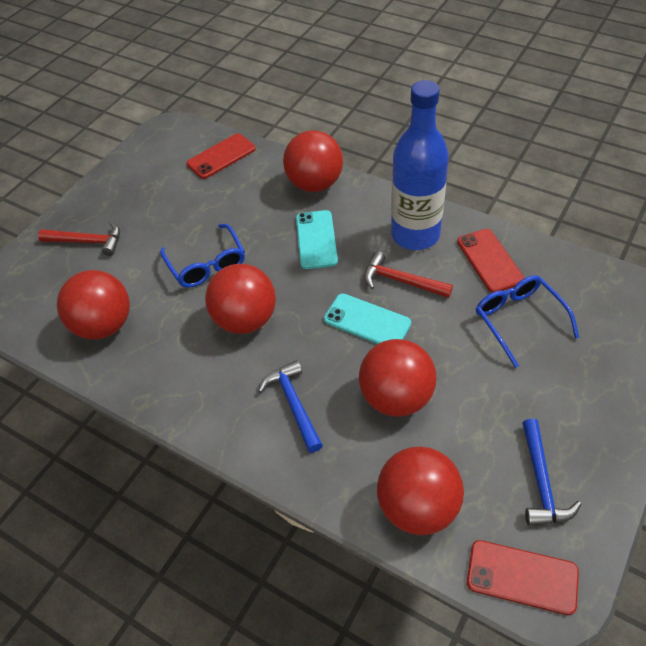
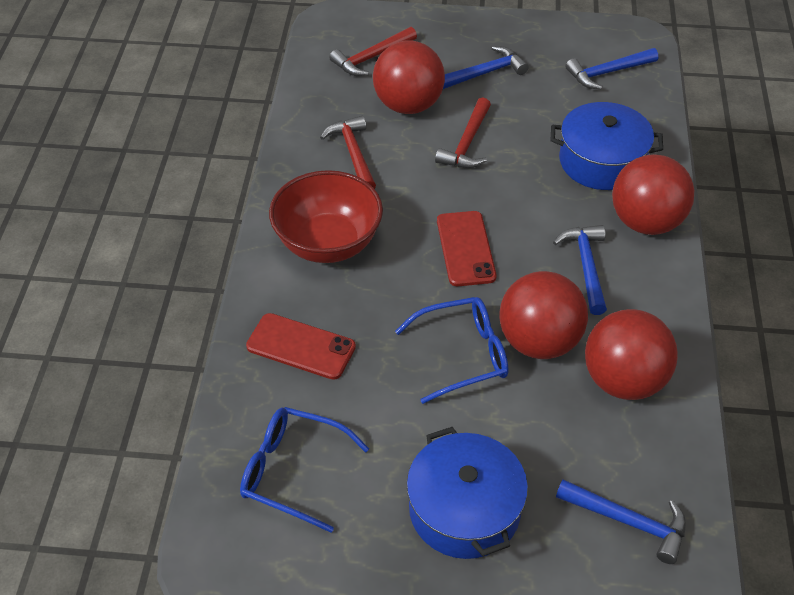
blue bottle: 1 -> 0
blue hammer: 2 -> 4
blue pot: 0 -> 2
red ball: 5 -> 4
red bowl: 0 -> 1
red hammer: 2 -> 3
red phone: 3 -> 2
turquoise phone: 2 -> 0

